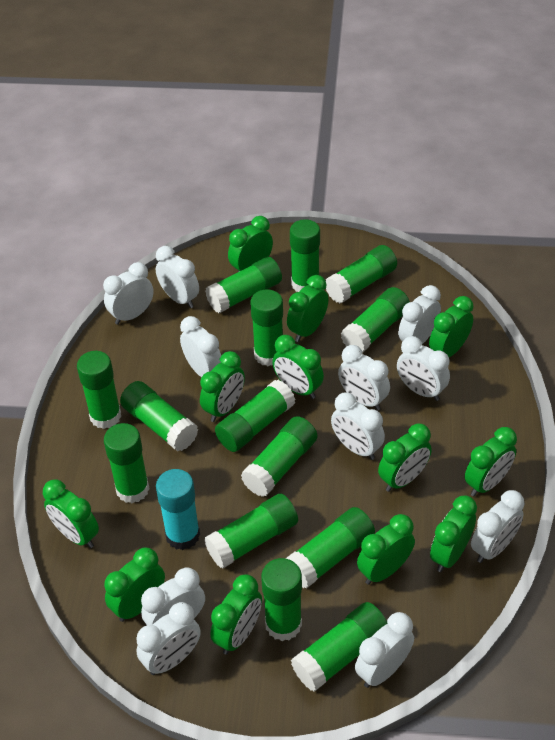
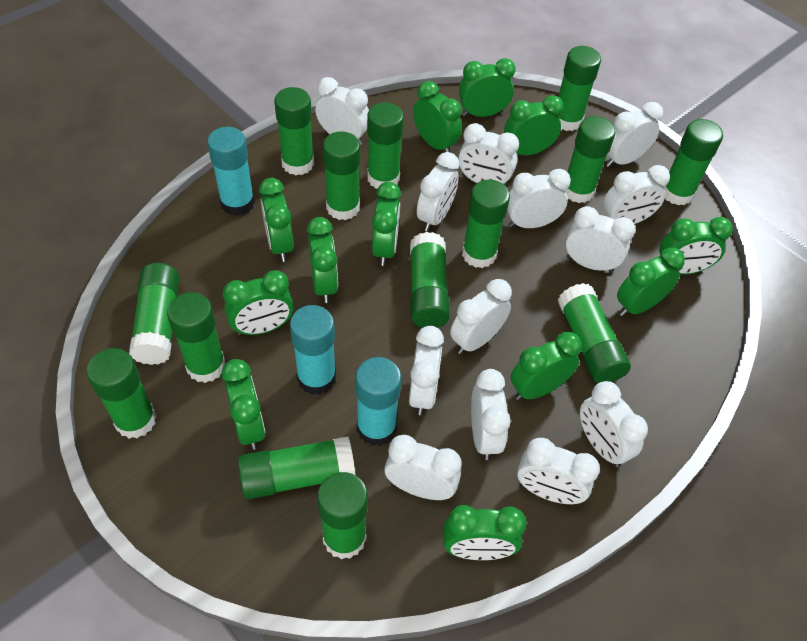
turquoise glue stick: 1 -> 3
white clock: 11 -> 13

